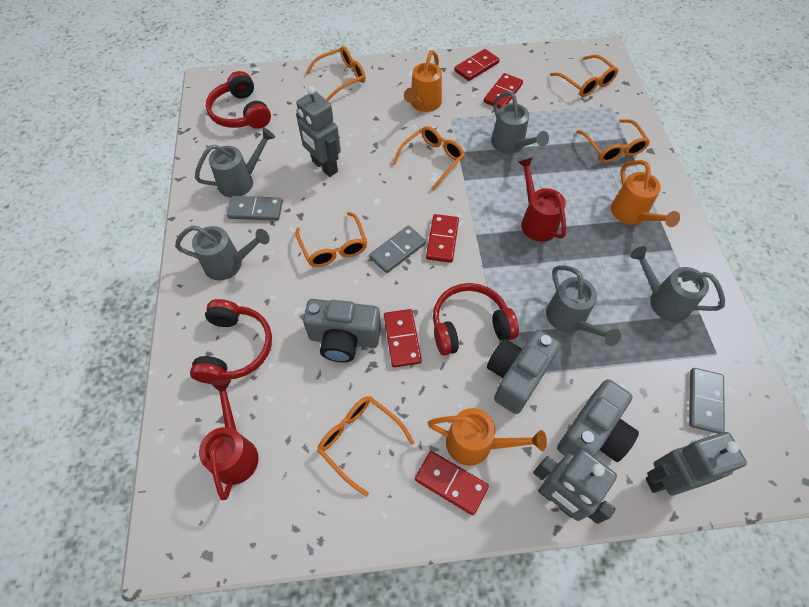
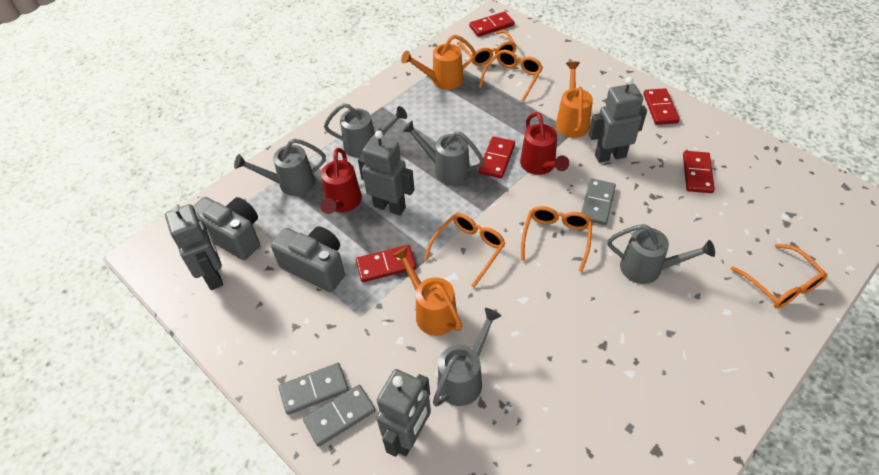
grey camera: 3 -> 2
grey robot: 3 -> 4
orange glasses: 6 -> 5
red headphones: 3 -> 0

